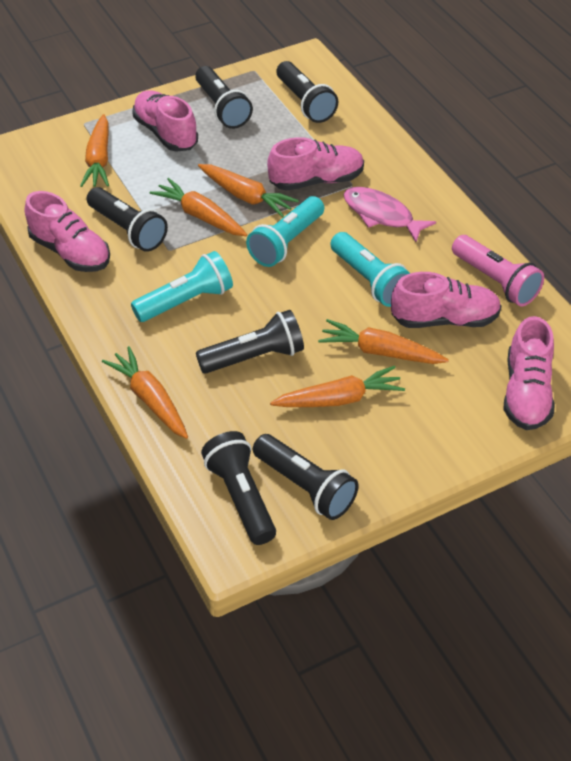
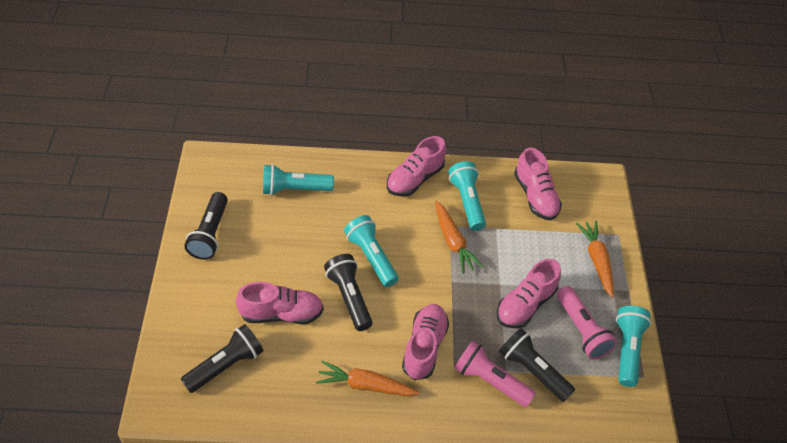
black flashlight: 6 -> 4
orange carrot: 6 -> 3
pink fish: 1 -> 0
pink flashlight: 1 -> 2
turquoise flashlight: 3 -> 4

